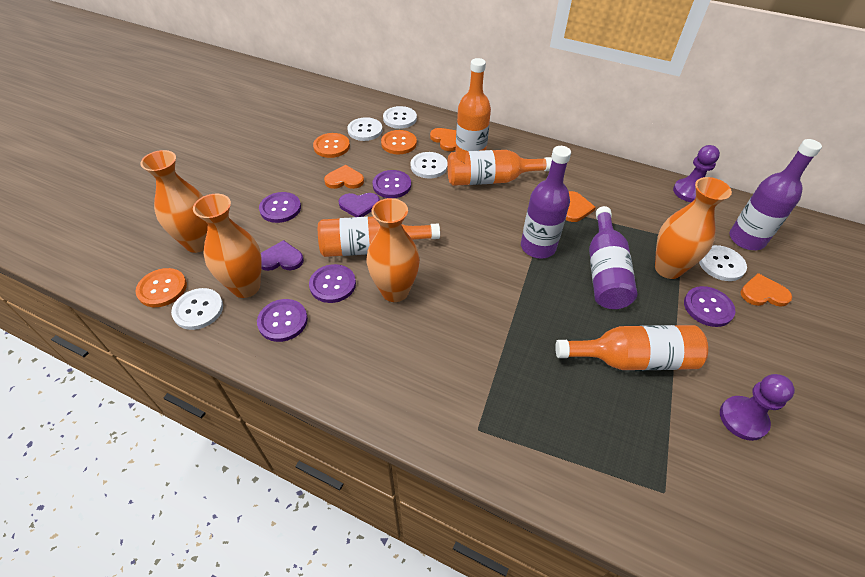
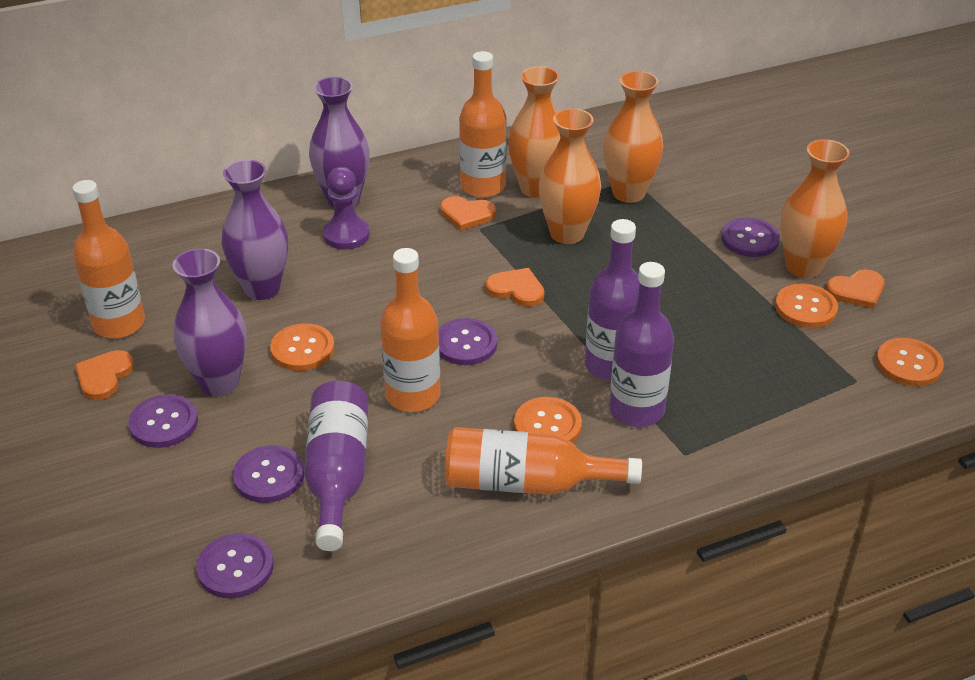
orange button: 3 -> 4
purple heart: 2 -> 0
purple pawn: 2 -> 1
purple vase: 0 -> 3
white button: 5 -> 0

